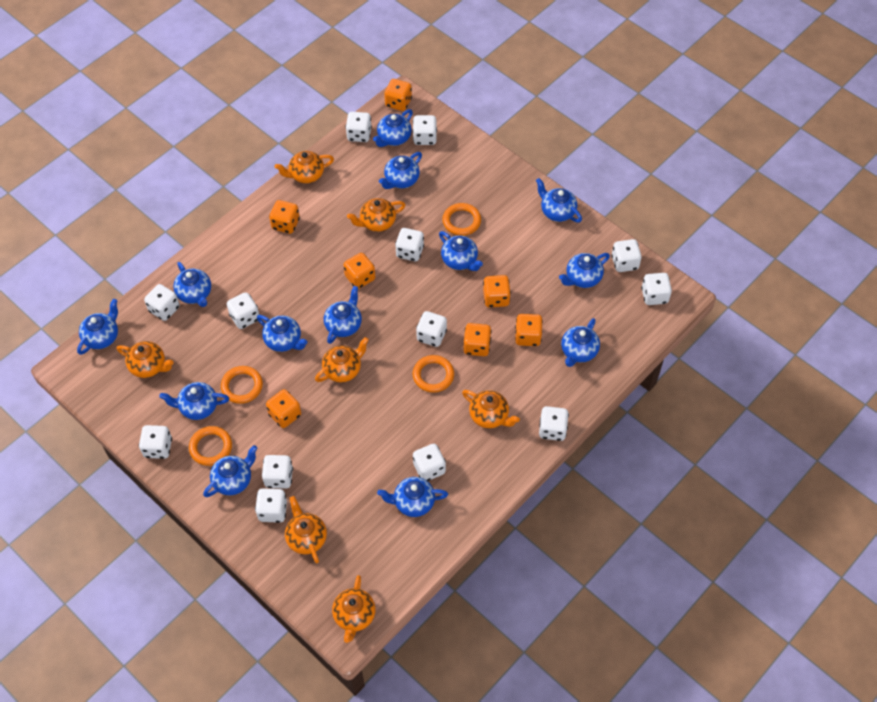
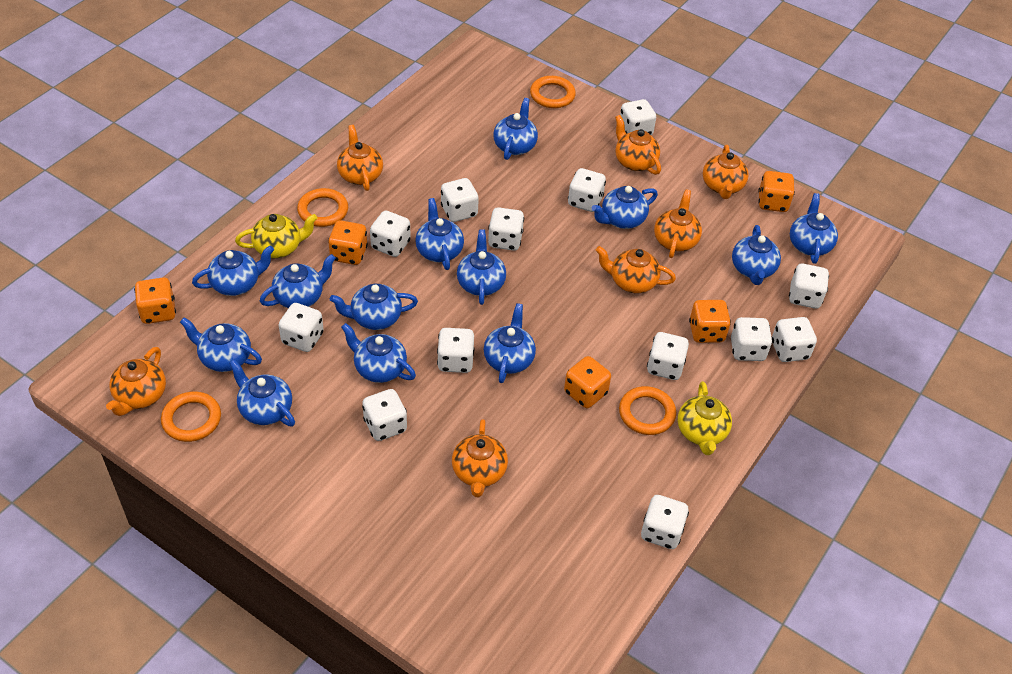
orange dice: 7 -> 5
yellow teapot: 0 -> 2

